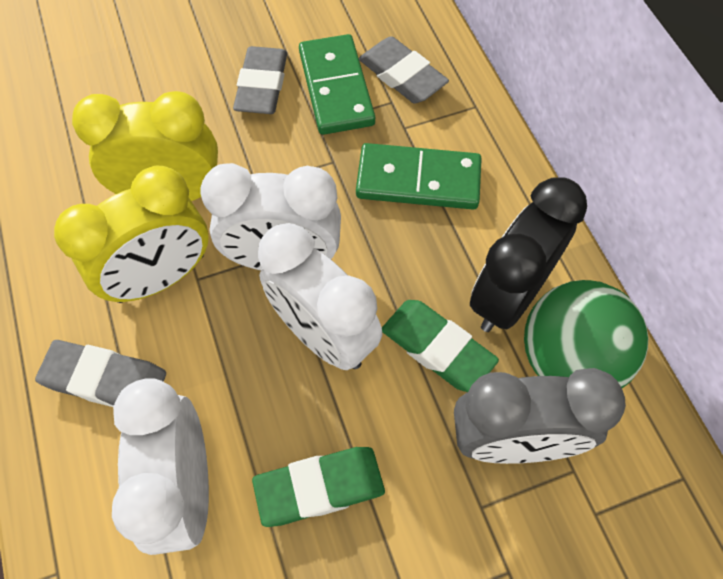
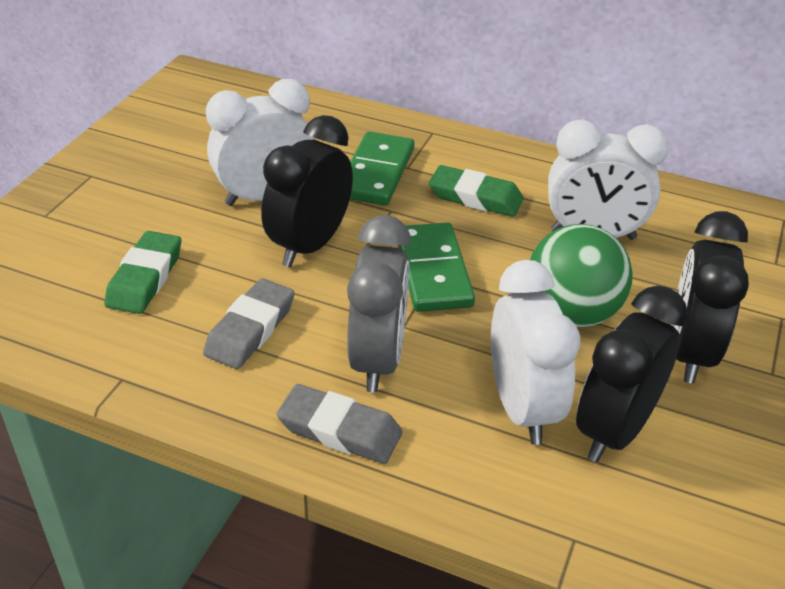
black clock: 1 -> 3
grey eraser: 3 -> 2
yellow clock: 2 -> 0

